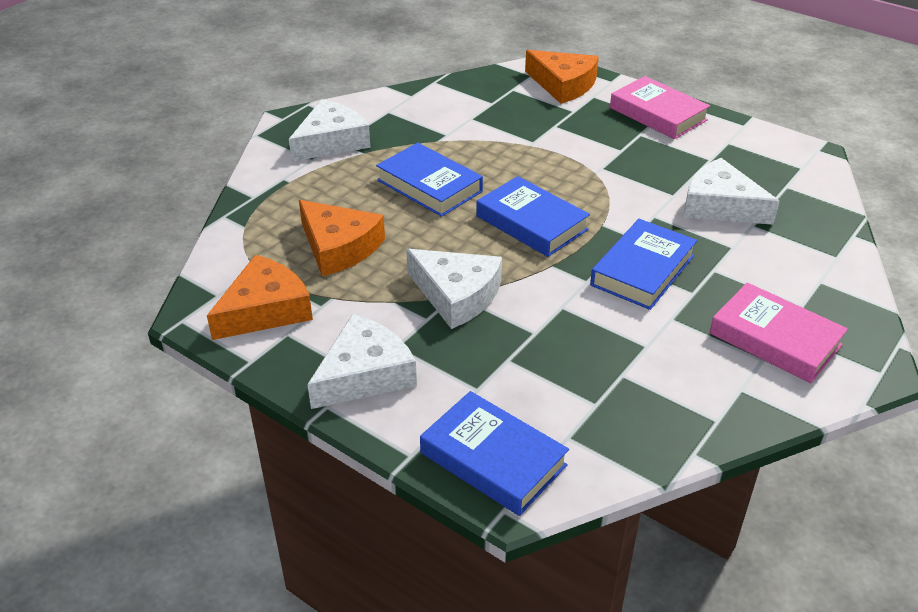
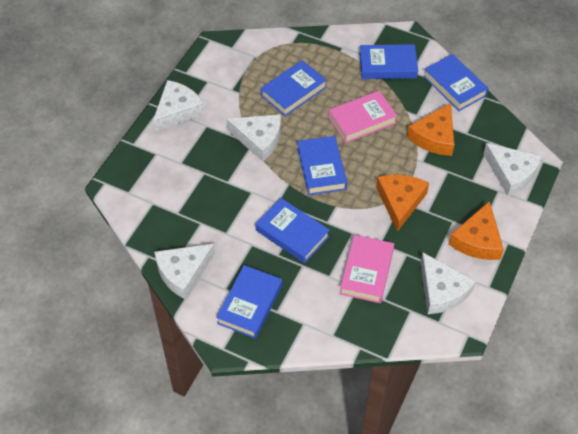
blue book: 4 -> 6
white cheese: 4 -> 5

